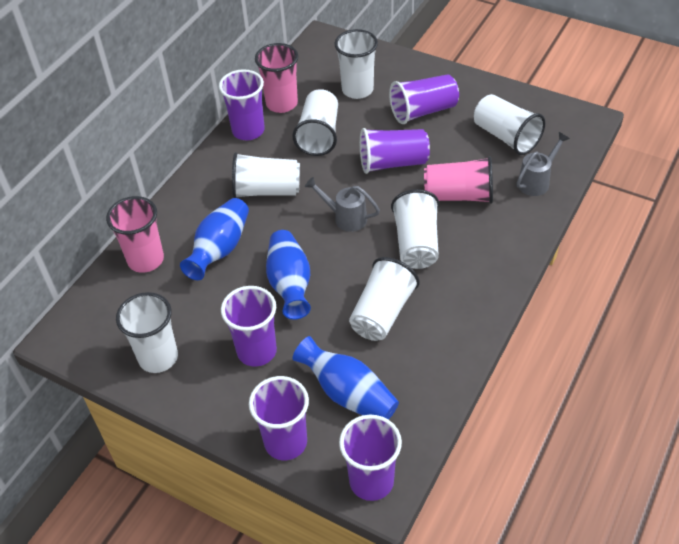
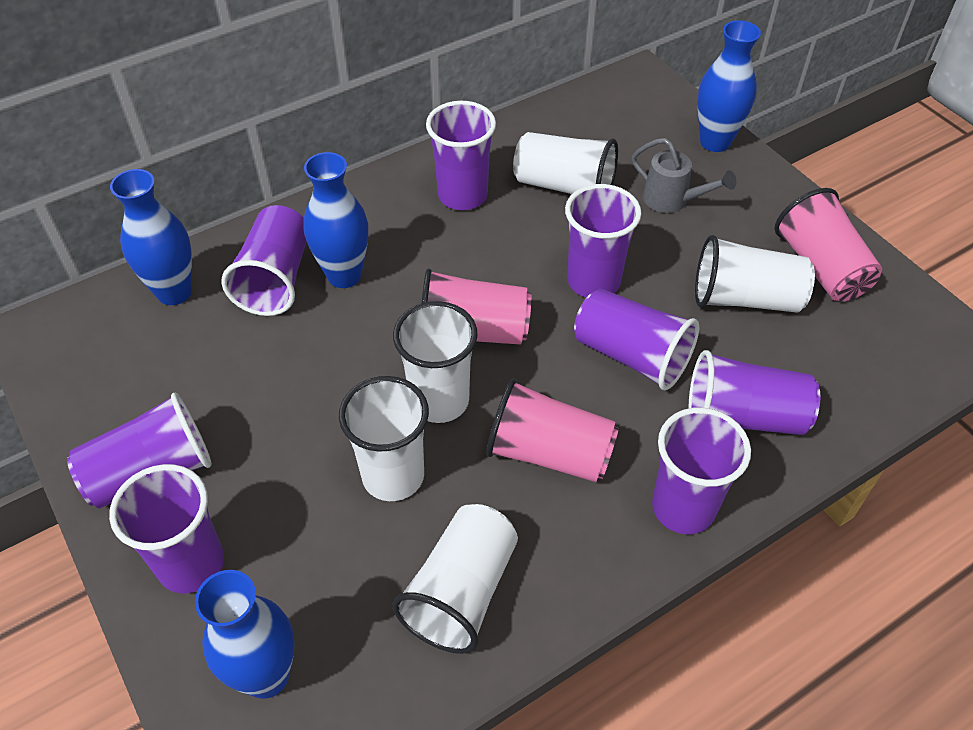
blue vase: 3 -> 4
grey watering can: 2 -> 1
purple cup: 6 -> 8
white cup: 7 -> 5

